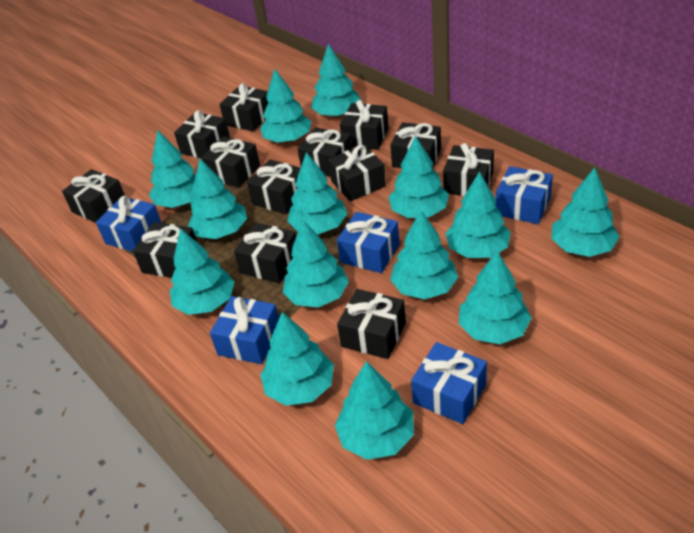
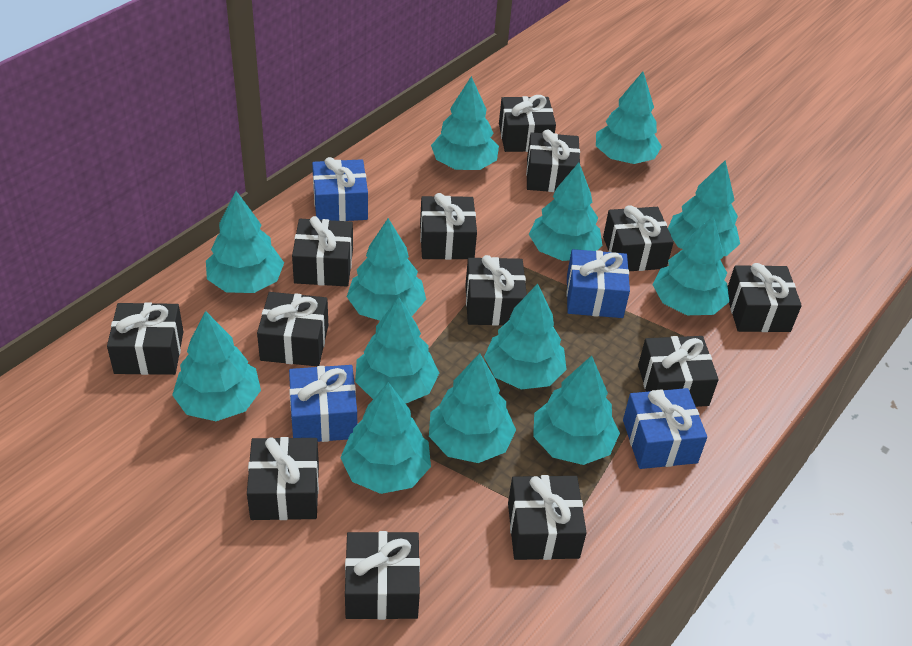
blue gift: 5 -> 4
turquoise tree: 14 -> 13

